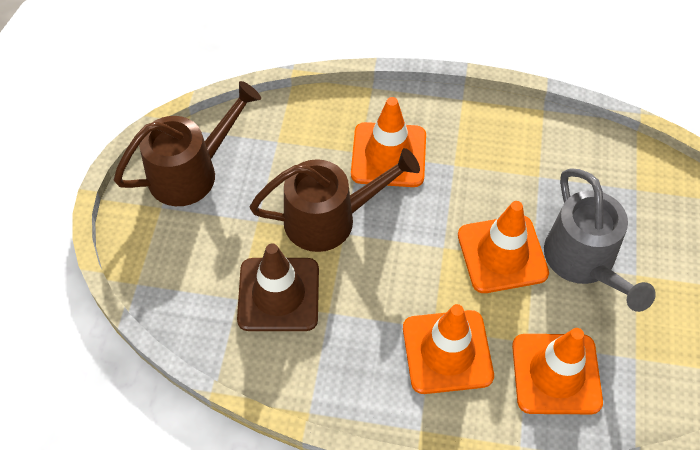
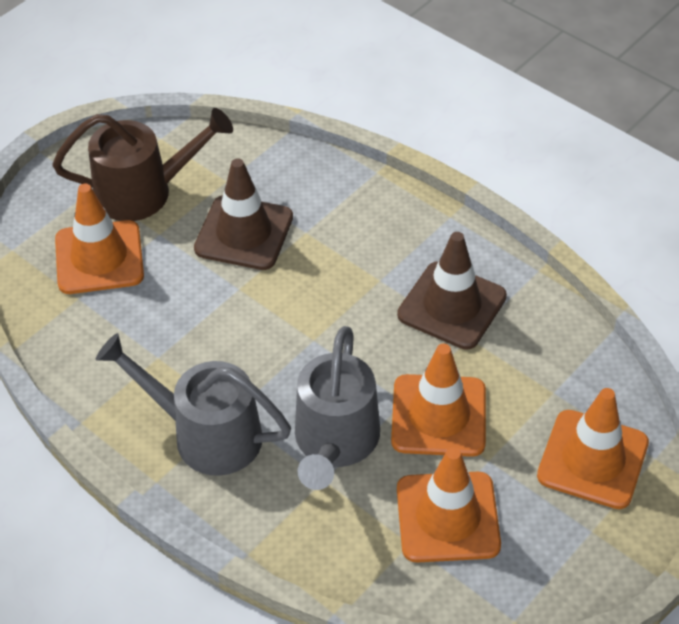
brown traffic cone: 1 -> 2
brown watering can: 2 -> 1
grey watering can: 1 -> 2

